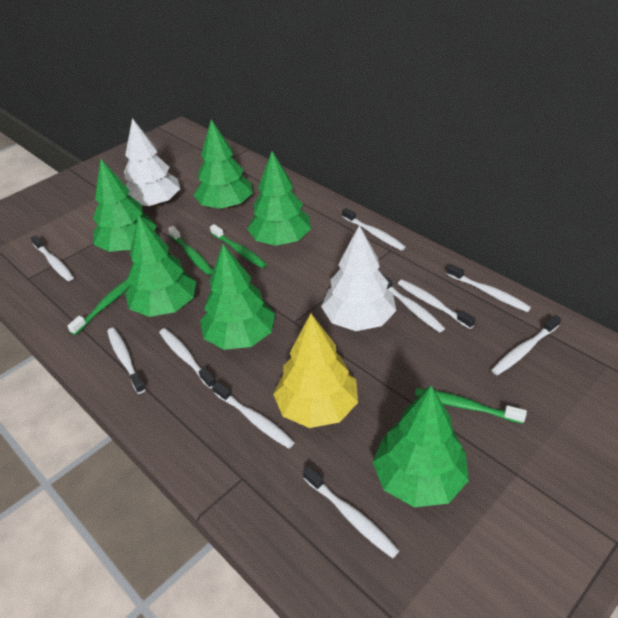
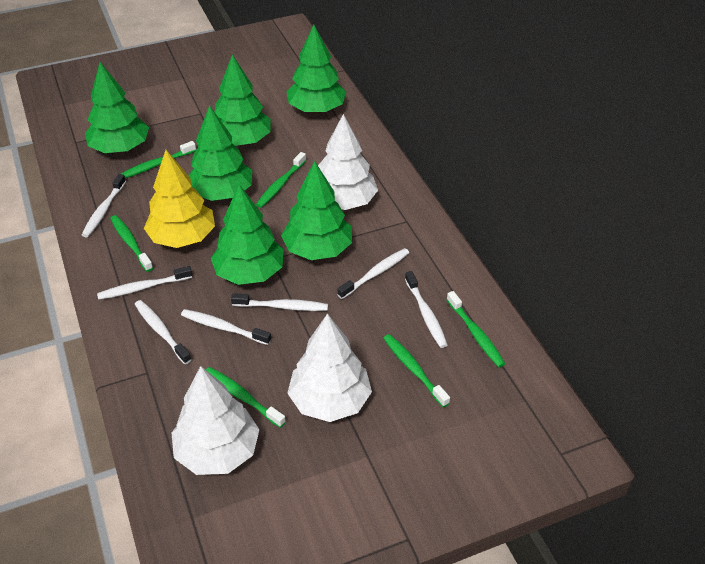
green toothbrush: 4 -> 6
white toothbrush: 10 -> 7
white tree: 2 -> 3

